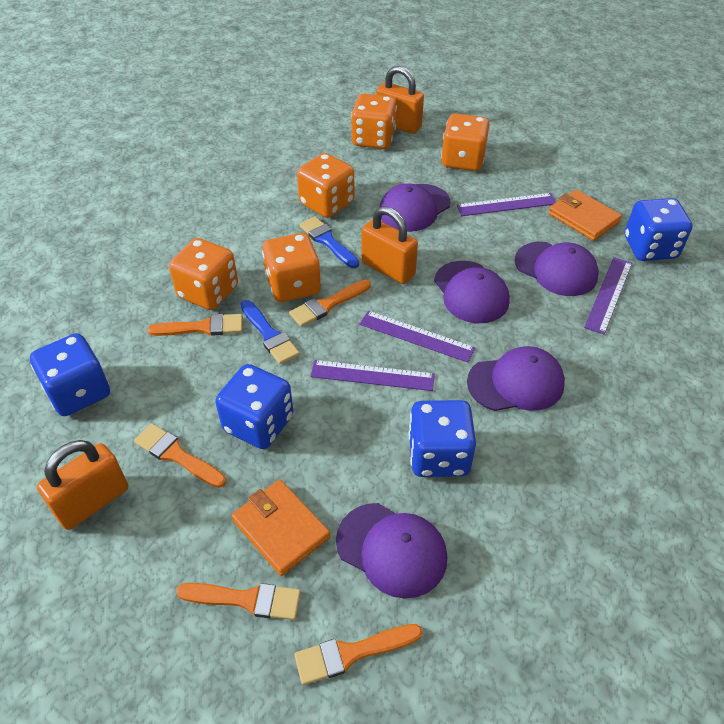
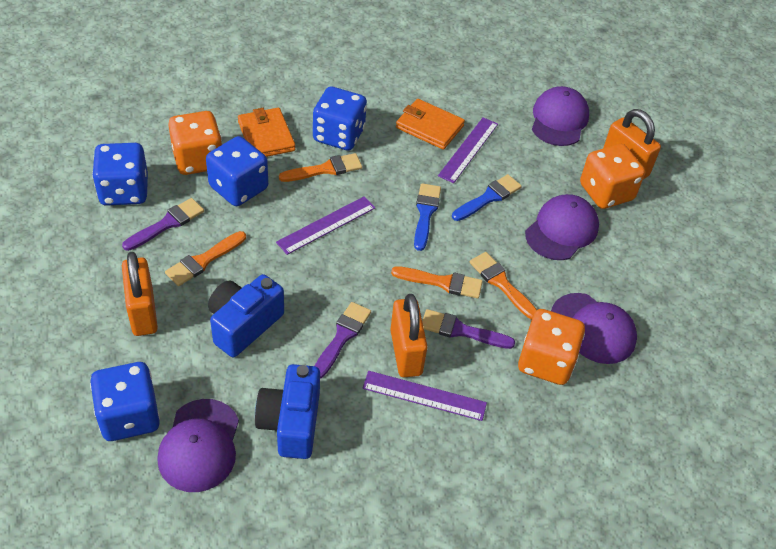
blue camera: 0 -> 2
orange brush: 5 -> 4
orange dice: 5 -> 3
purple brush: 0 -> 3
purple cap: 5 -> 4
purple ruler: 4 -> 3

